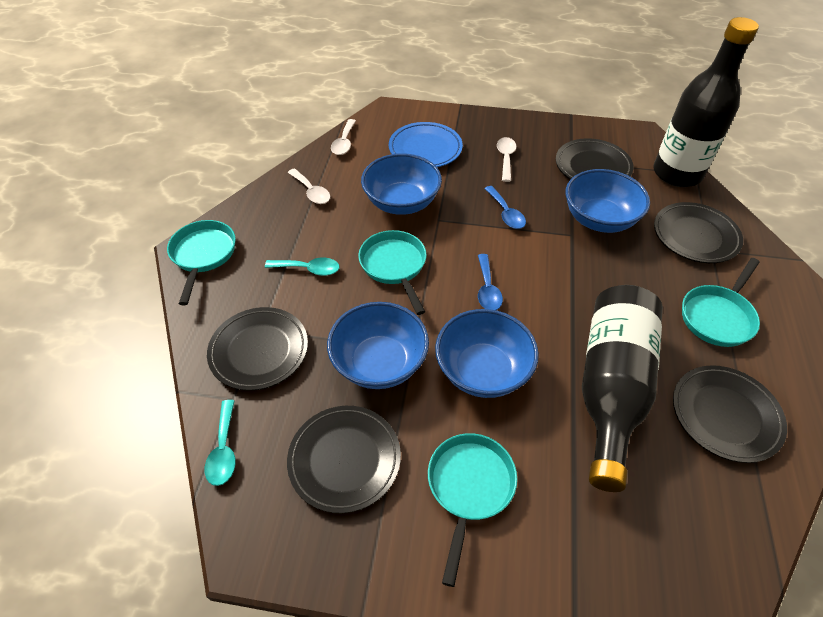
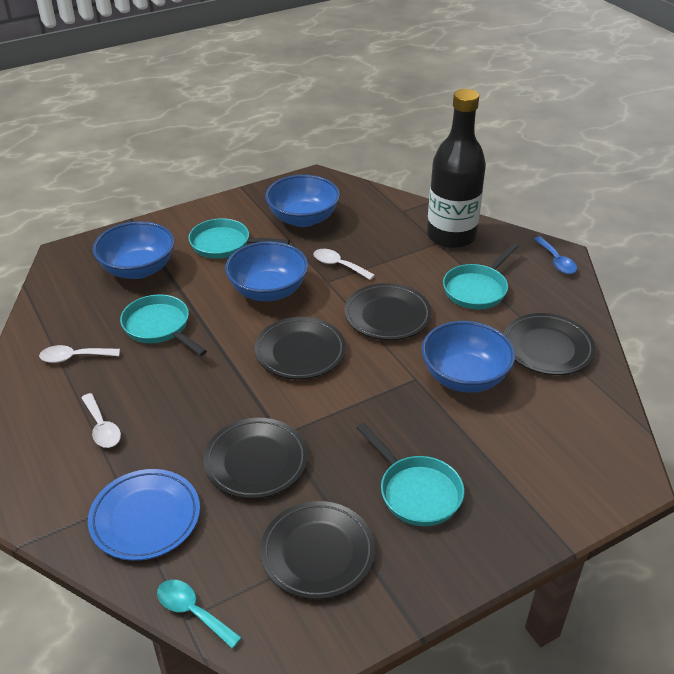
black bottle: 2 -> 1
blue spoon: 2 -> 1
turquoise spoon: 2 -> 1

